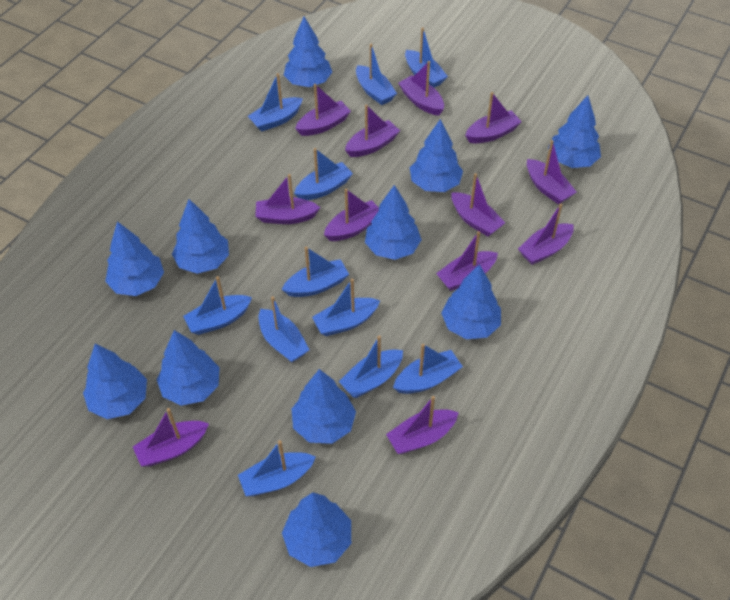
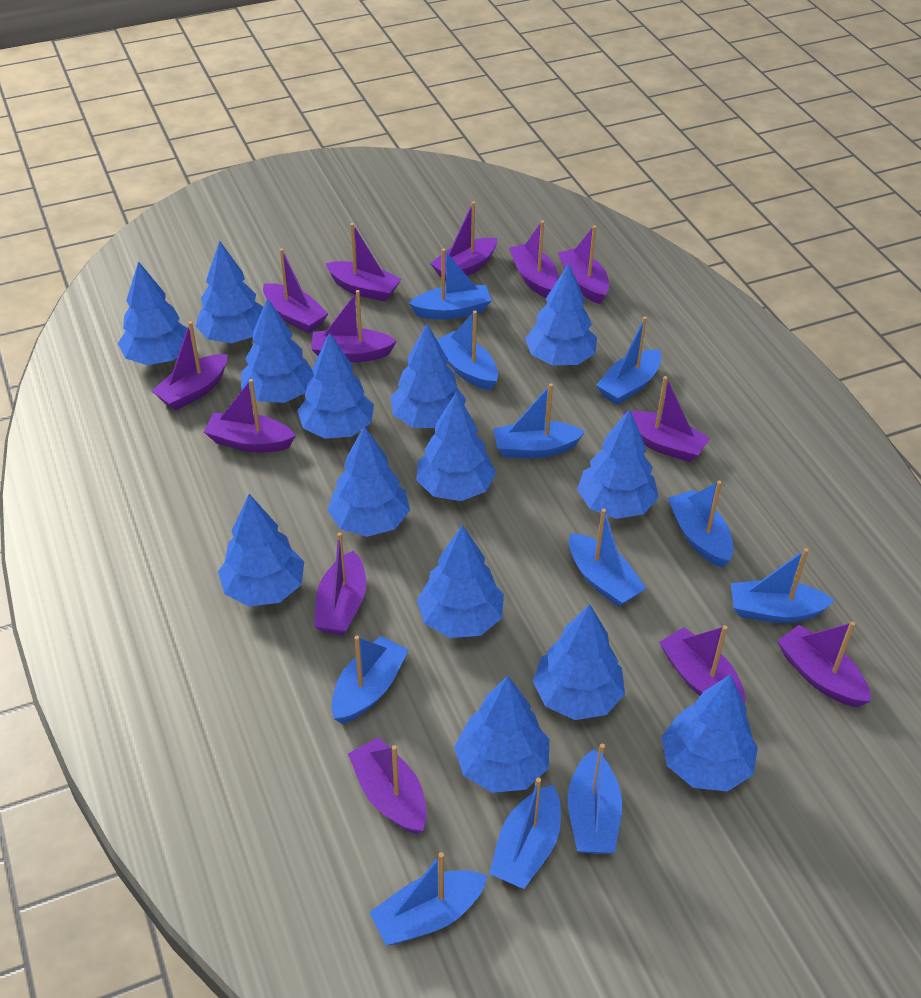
blue tree: 11 -> 14
purple boat: 12 -> 13

